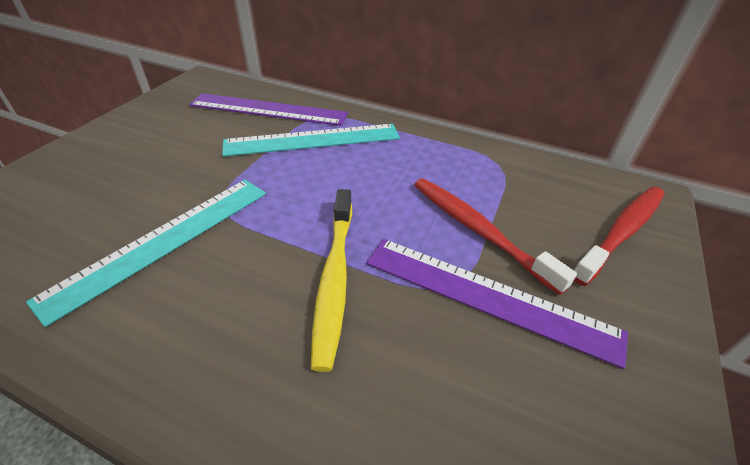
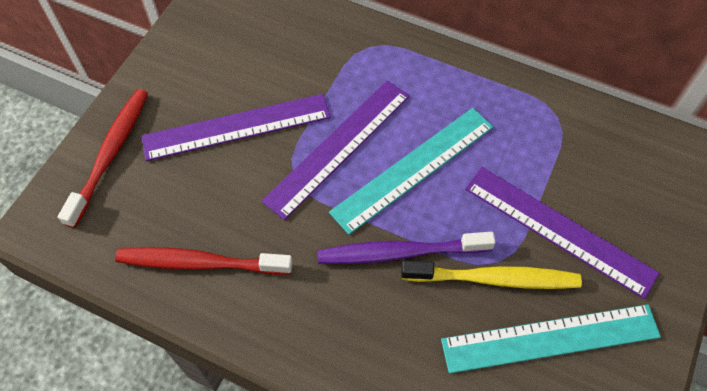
purple ruler: 2 -> 3
purple toothbrush: 0 -> 1

